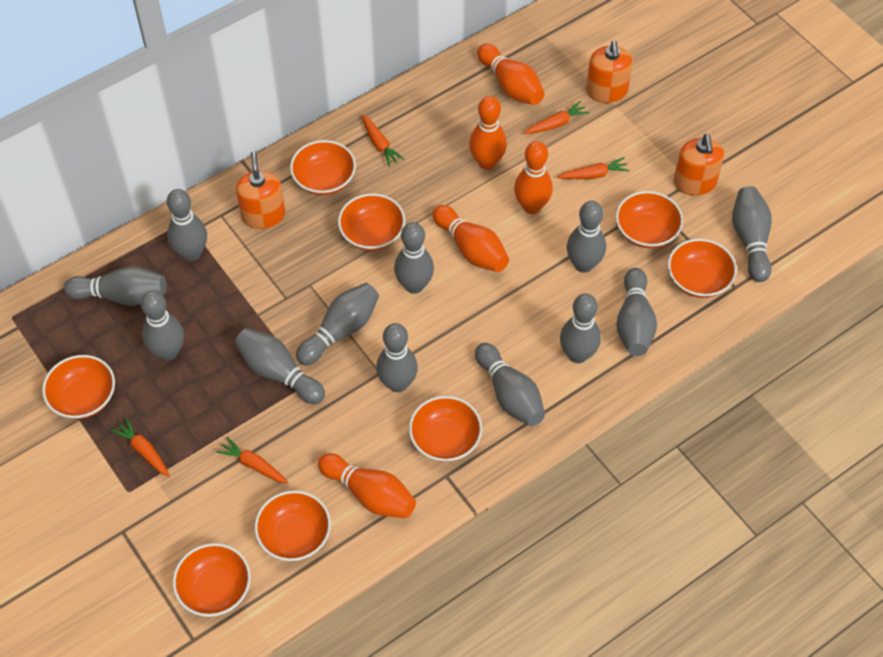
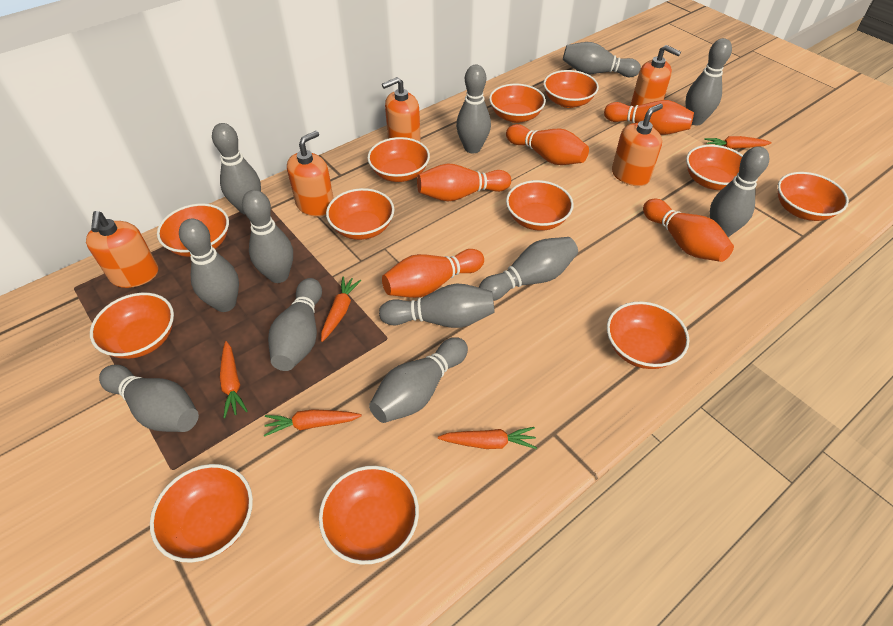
orange bowl: 8 -> 12
orange soap dispenser: 3 -> 5

